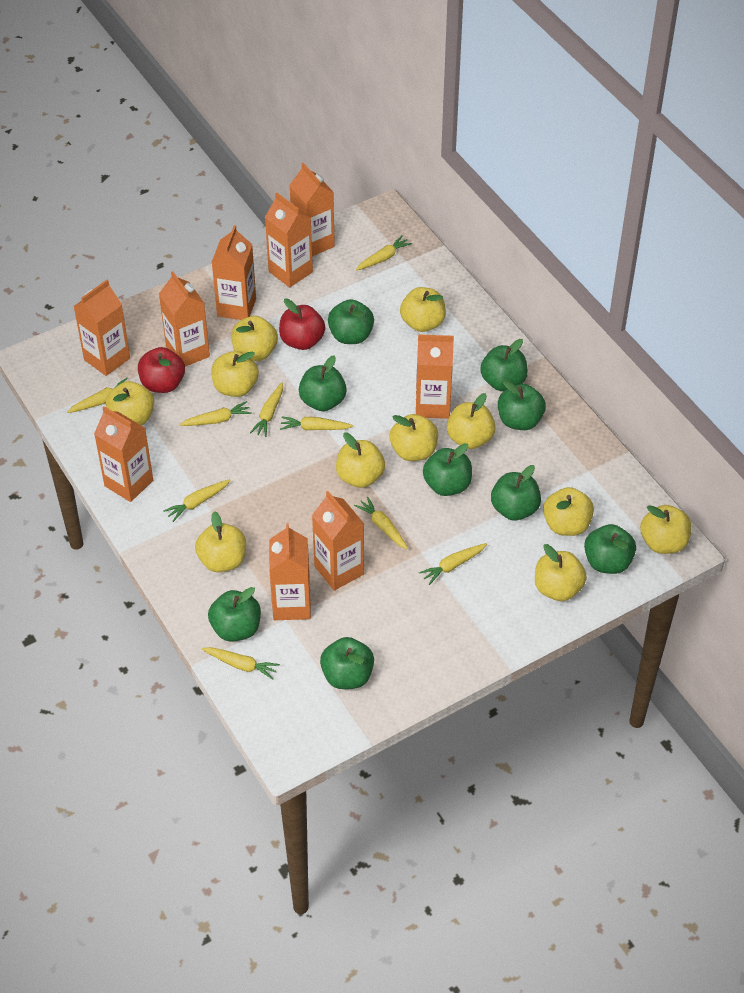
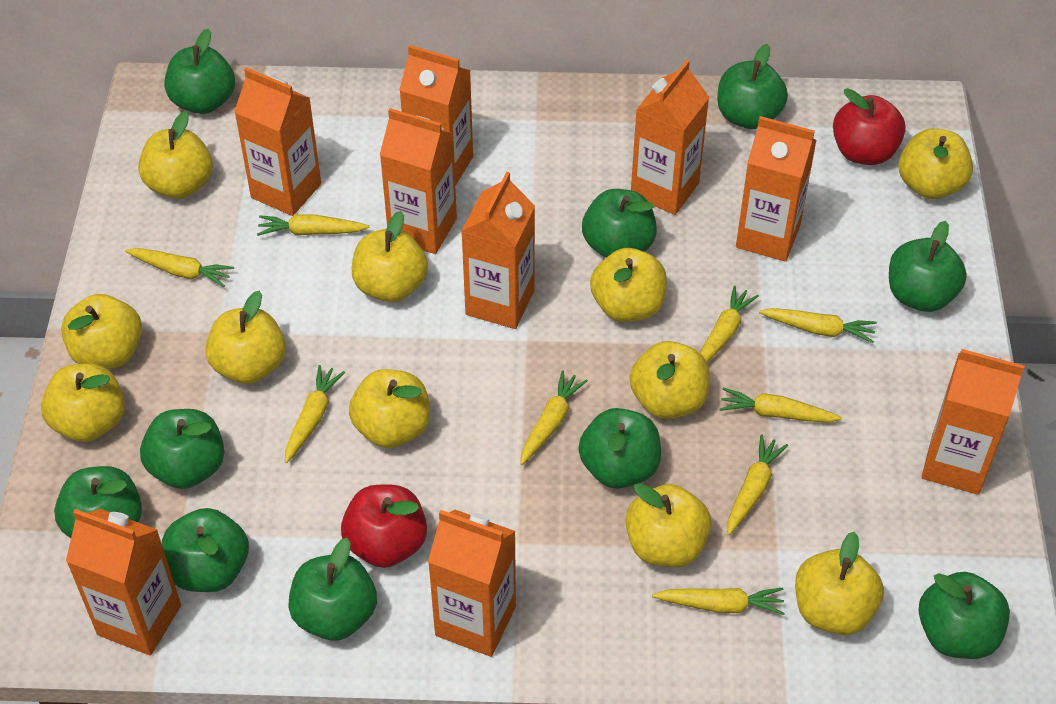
green apple: 9 -> 10

